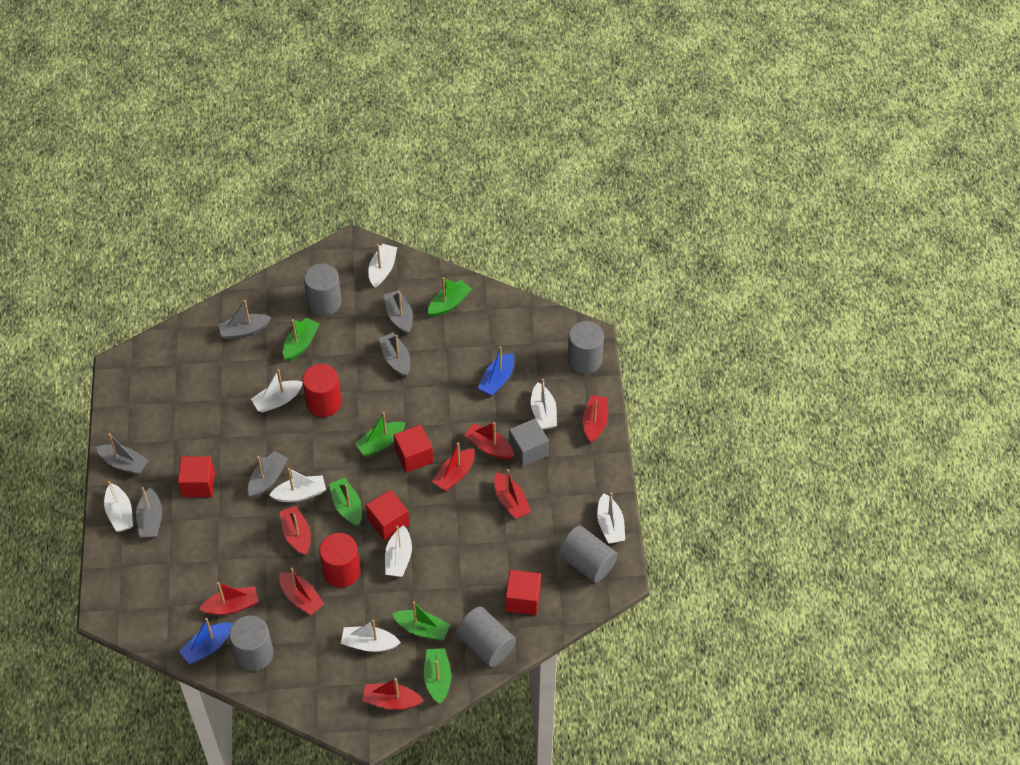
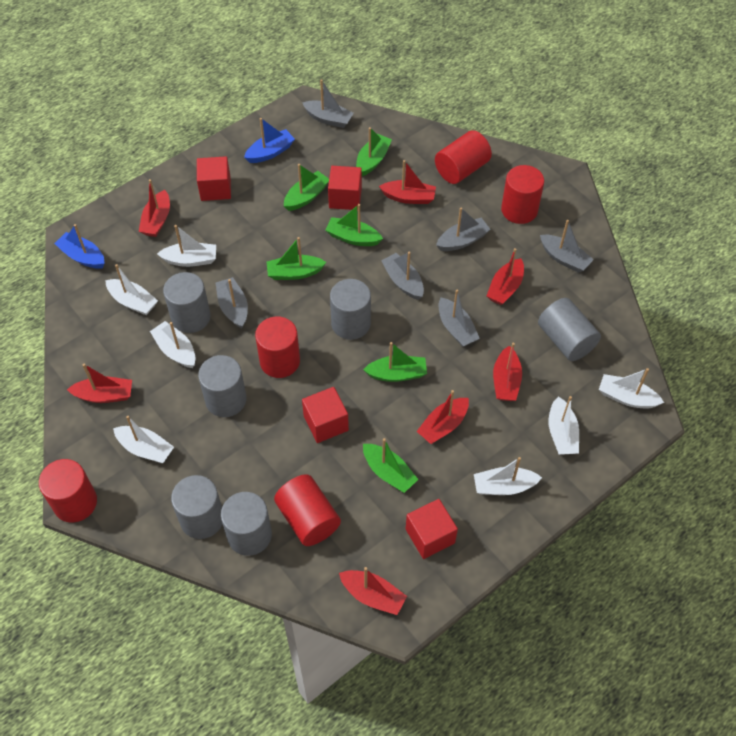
grey cube: 1 -> 0
grey cylinder: 5 -> 6
red boat: 8 -> 7
red cylinder: 2 -> 5
white boat: 8 -> 7

